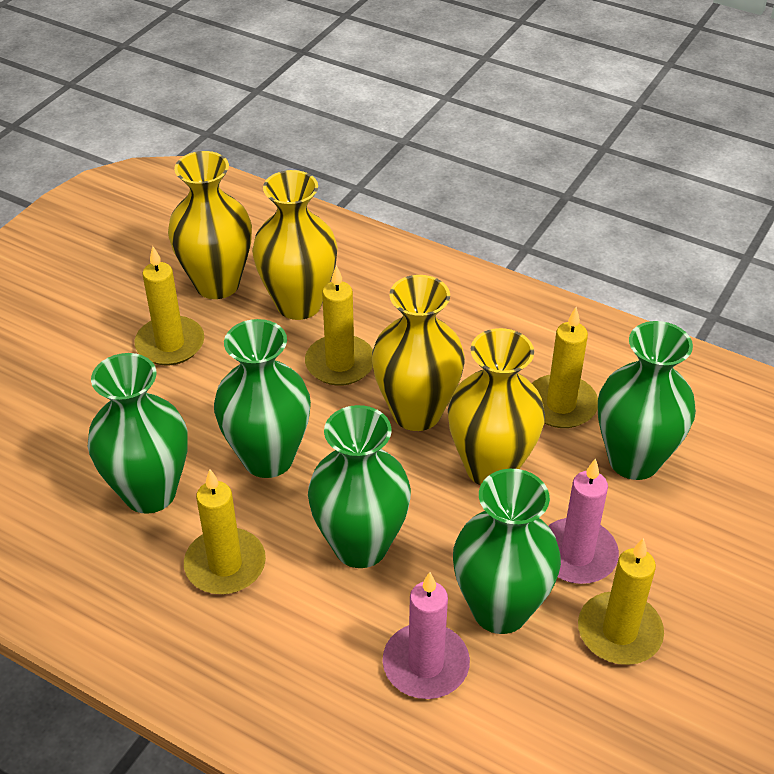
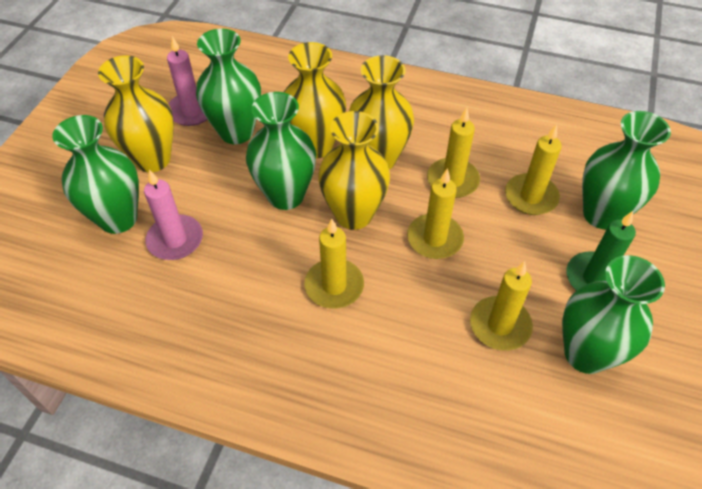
green candle: 0 -> 1

